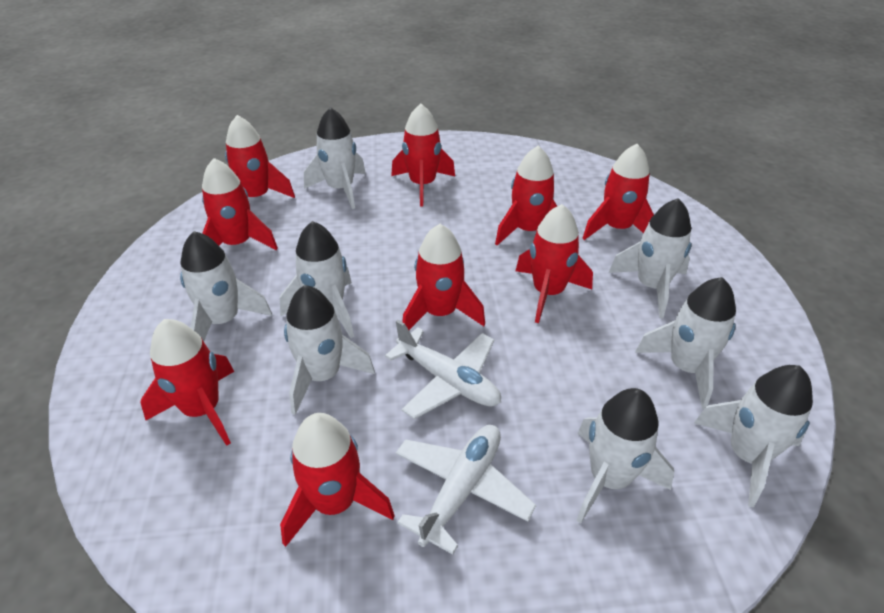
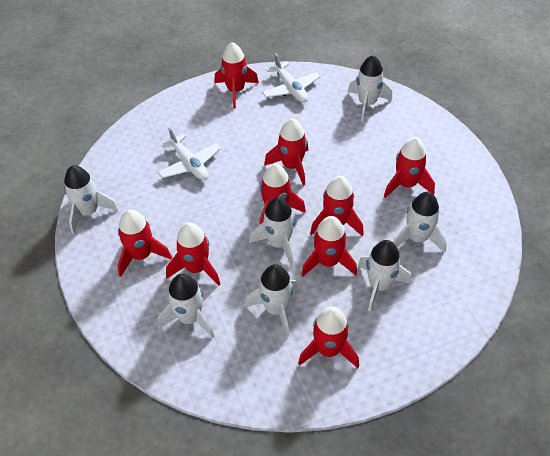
white rocket: 8 -> 7

